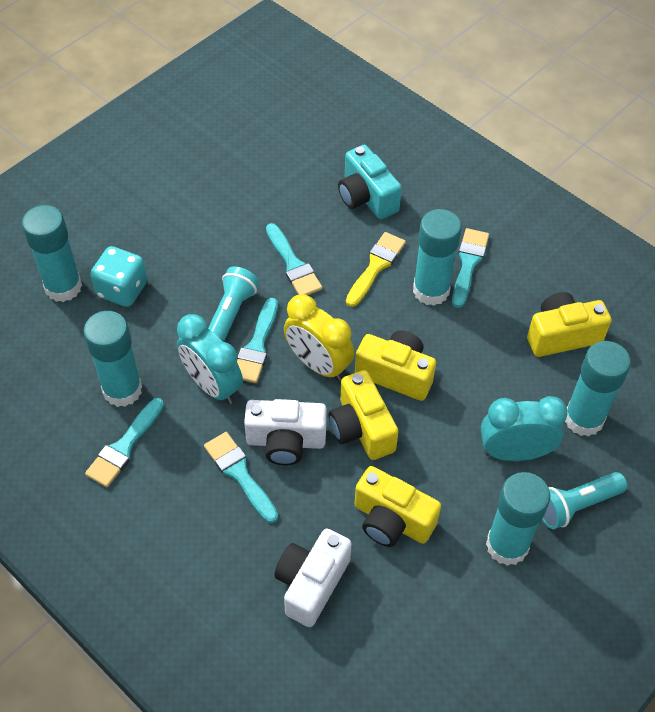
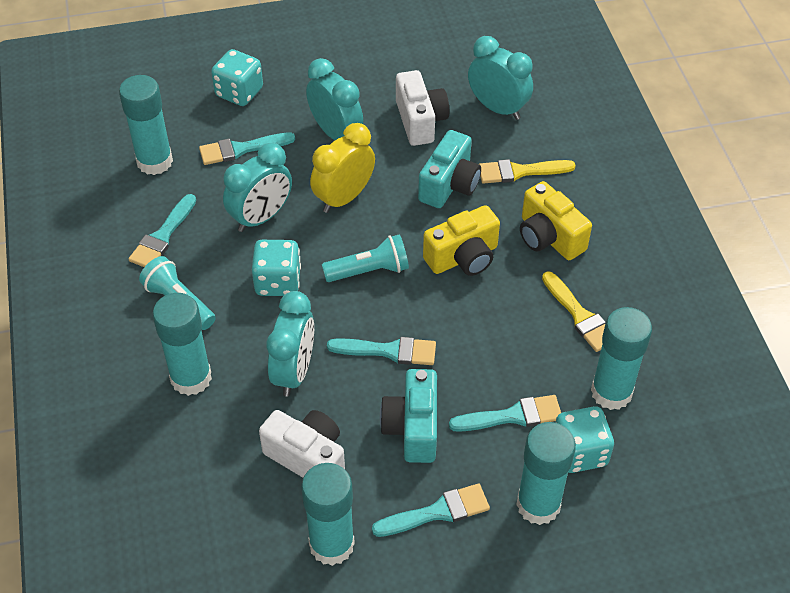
turquoise camera: 1 -> 2
turquoise clock: 2 -> 4
turquoise dice: 1 -> 3
yellow brush: 1 -> 2
yellow camera: 4 -> 2

